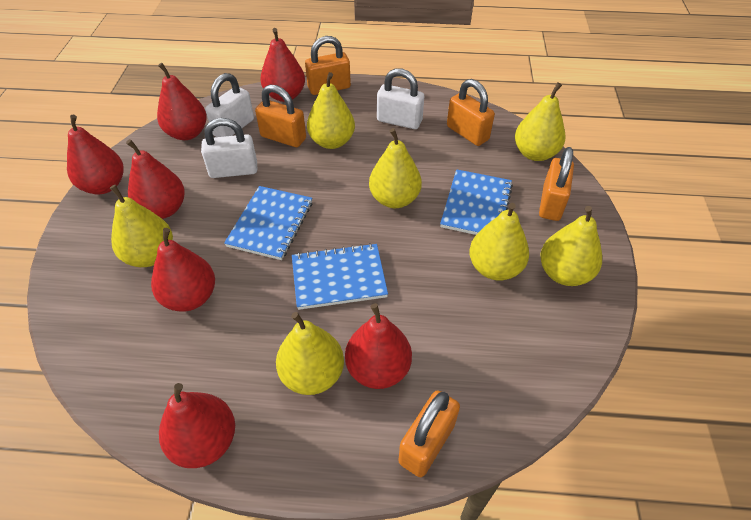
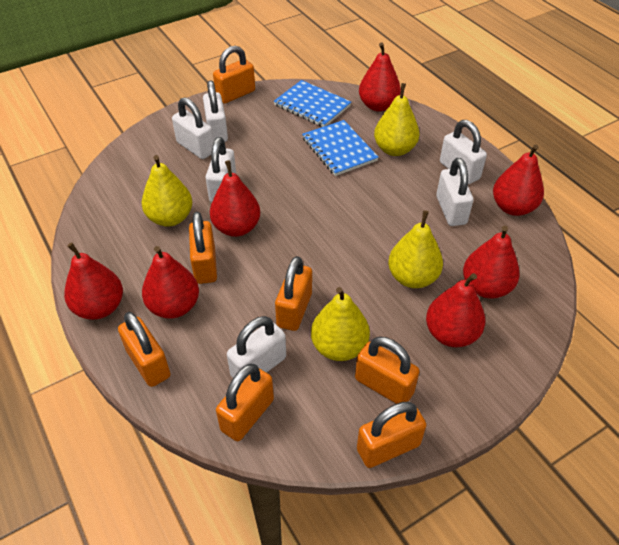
blue notebook: 3 -> 2
orange padlock: 5 -> 7
white padlock: 3 -> 6
yellow pear: 7 -> 4

